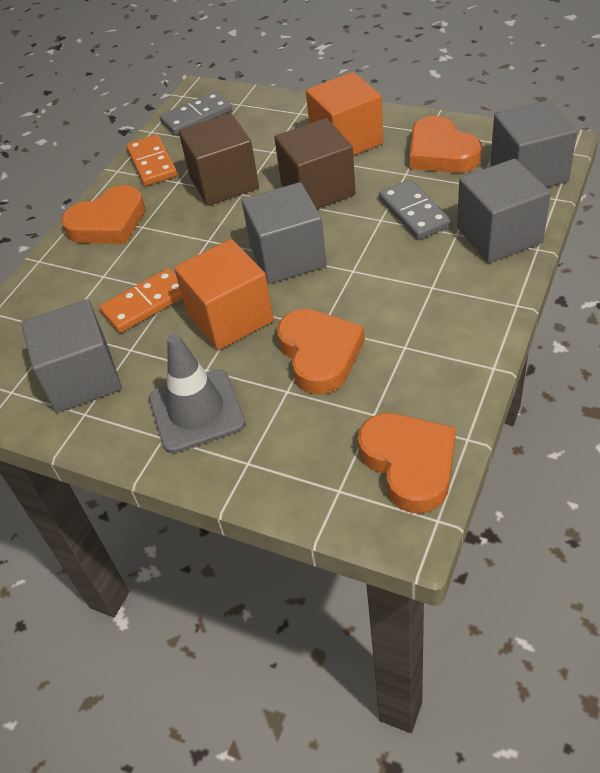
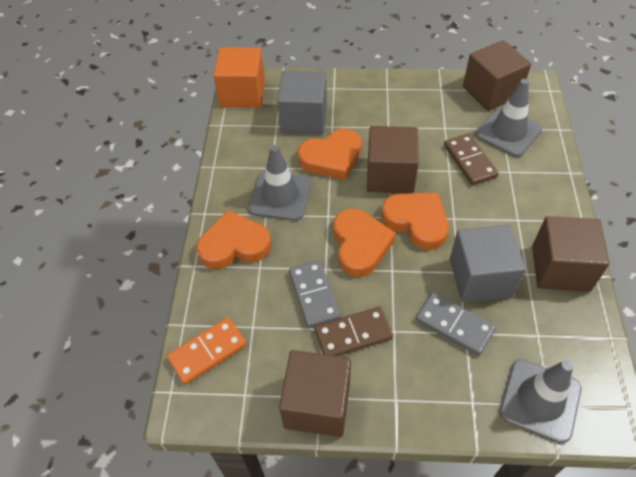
brown cube: 2 -> 4
brown domino: 0 -> 2
grey cube: 4 -> 2
grey traffic cone: 1 -> 3
orange cube: 2 -> 1
orange domino: 2 -> 1

